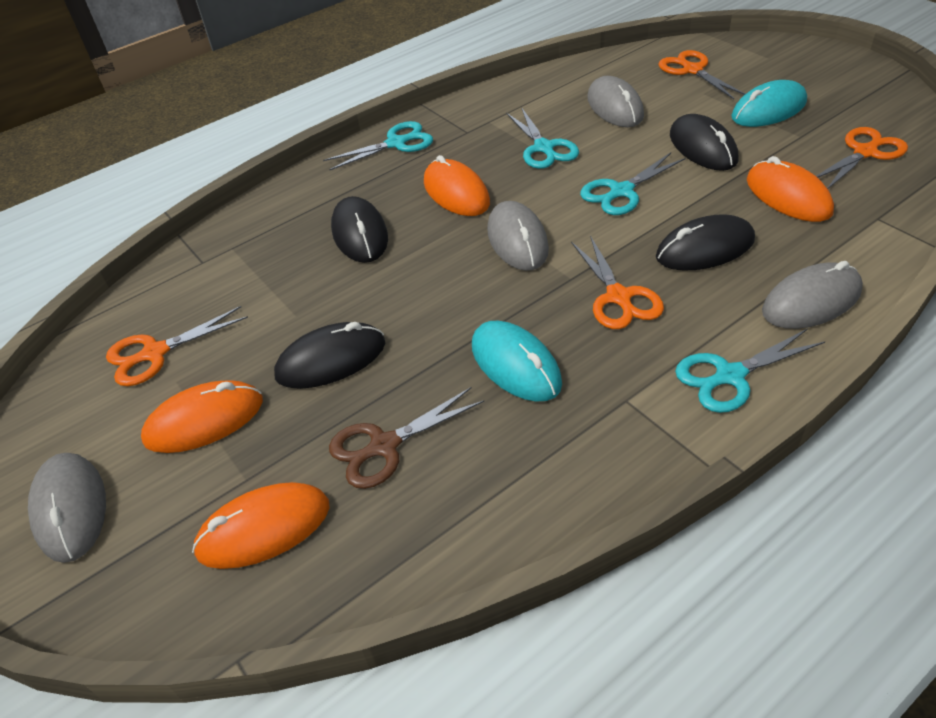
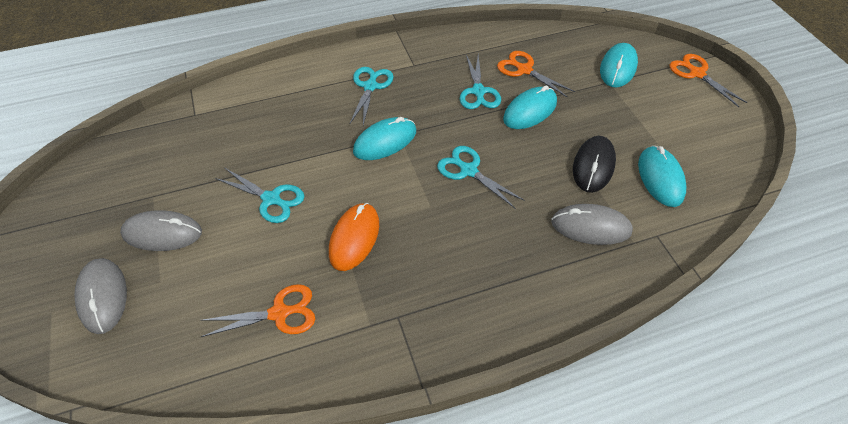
black mouse: 4 -> 1
brown scissors: 1 -> 0
grey mouse: 4 -> 3
orange mouse: 4 -> 1
orange scissors: 4 -> 3
turquoise mouse: 2 -> 4

